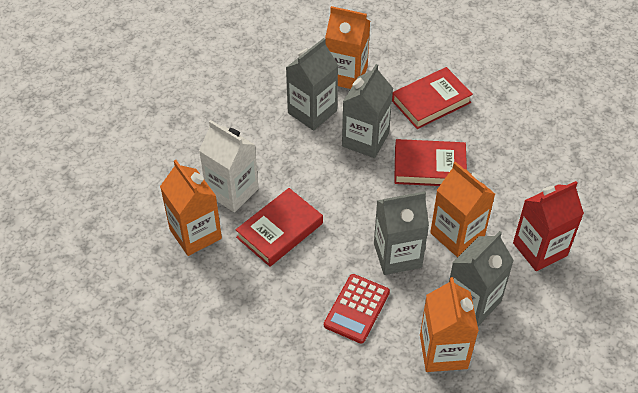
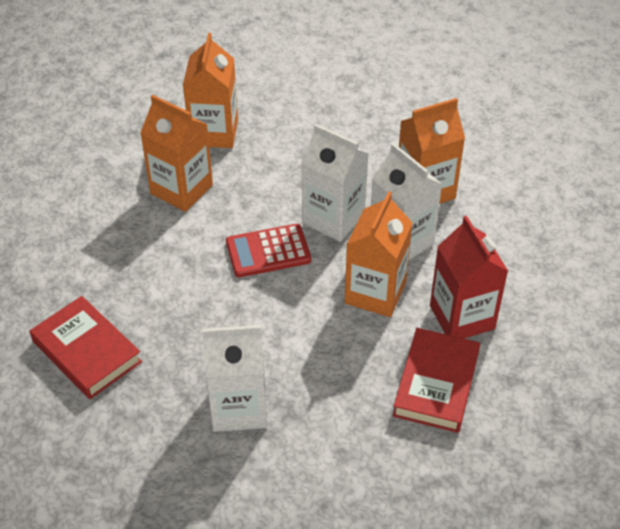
grey carton: 4 -> 0
red book: 3 -> 2
white carton: 1 -> 3

